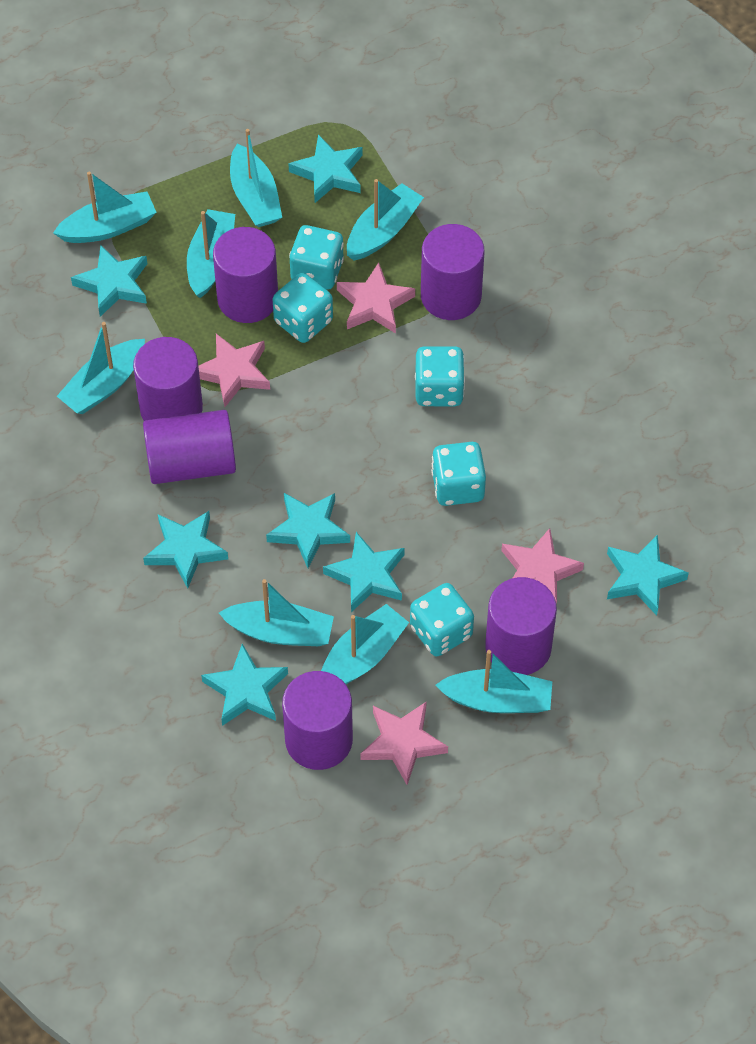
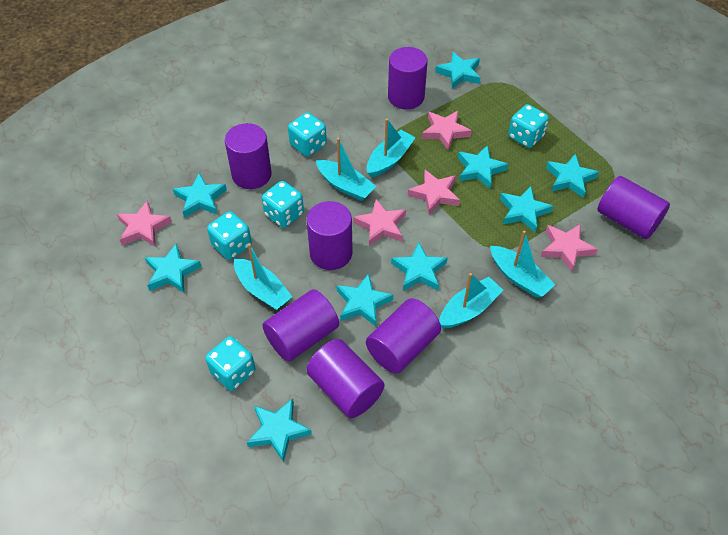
pink star: 4 -> 5
purple cylinder: 6 -> 7
turquoise boat: 8 -> 5
turquoise star: 7 -> 9

